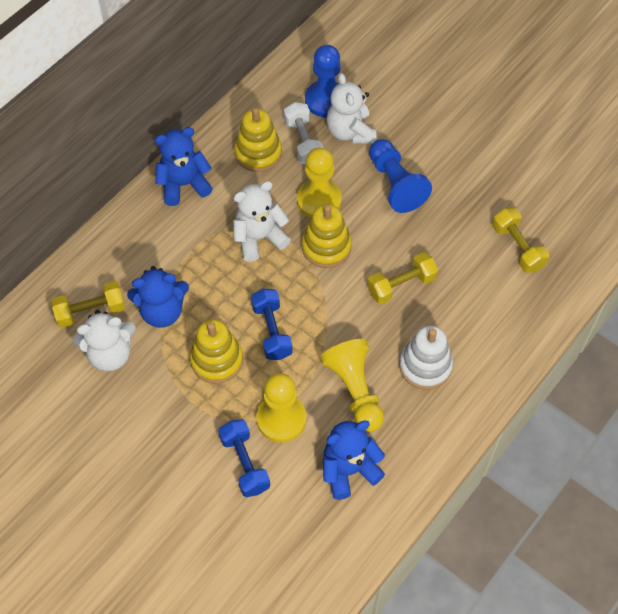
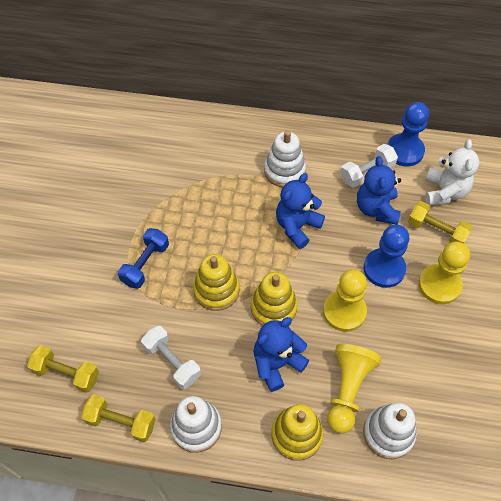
blue dumbbell: 2 -> 1
white dumbbell: 1 -> 2
white stacking toy: 1 -> 3
white teddy bear: 3 -> 1

